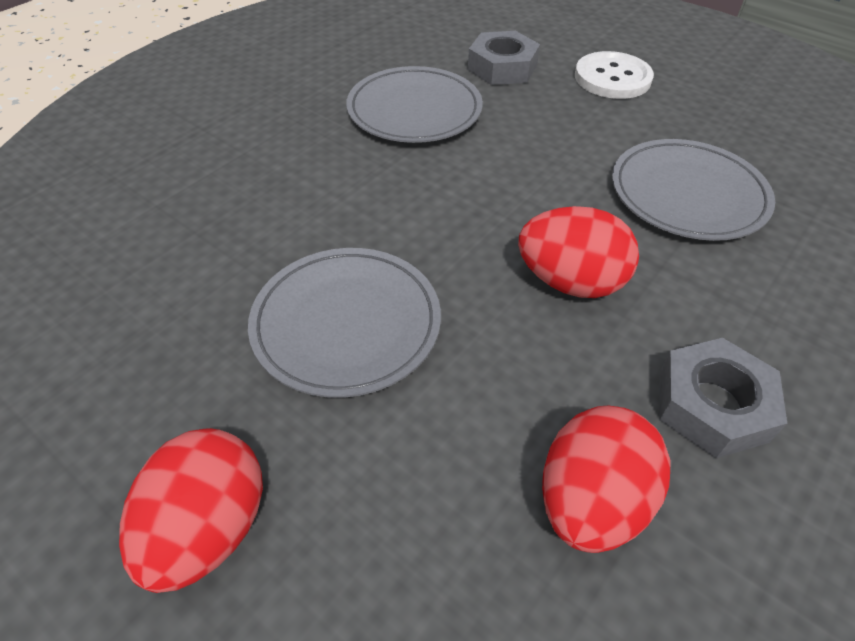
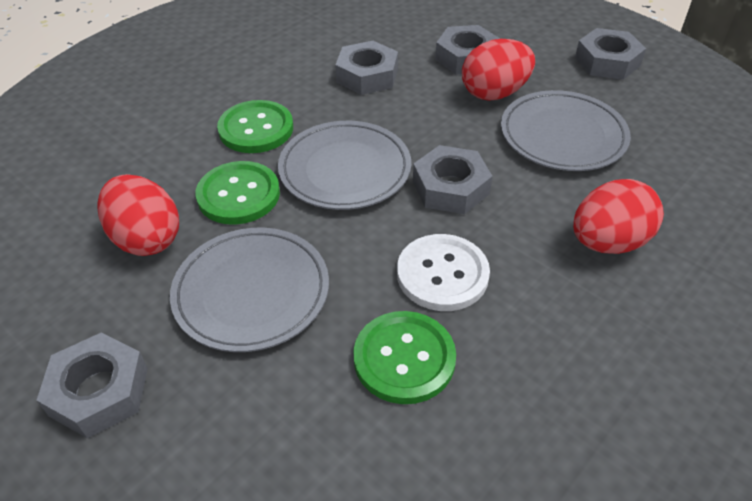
green button: 0 -> 3
grey nut: 2 -> 5

